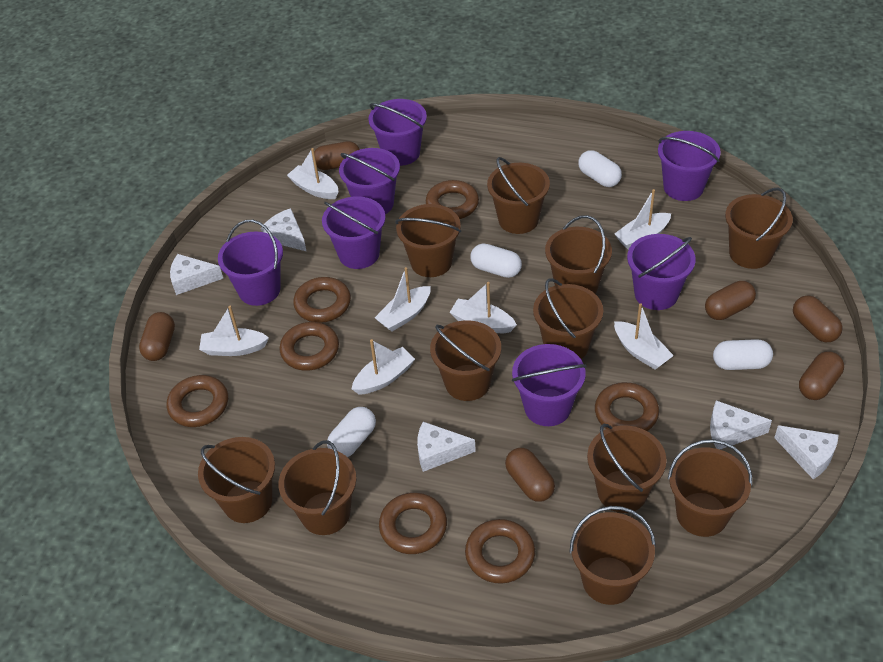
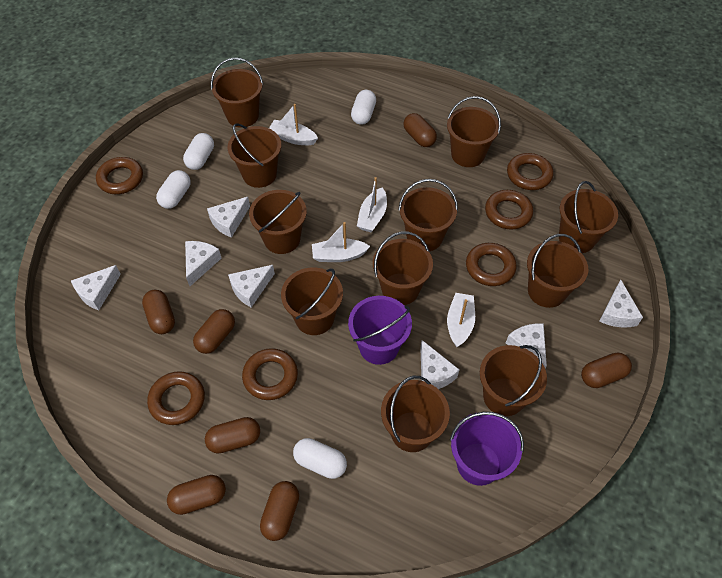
brown capsule: 6 -> 7
brown ring: 7 -> 6
purple bucket: 7 -> 2
white boat: 7 -> 4
white cheese: 5 -> 7

